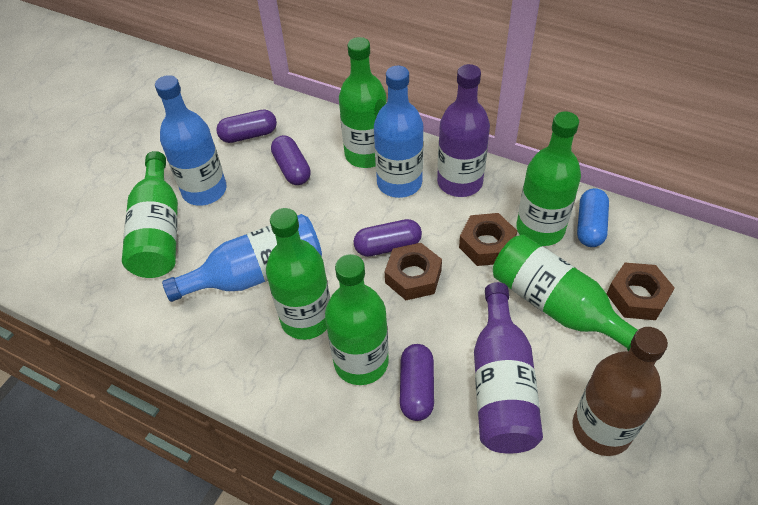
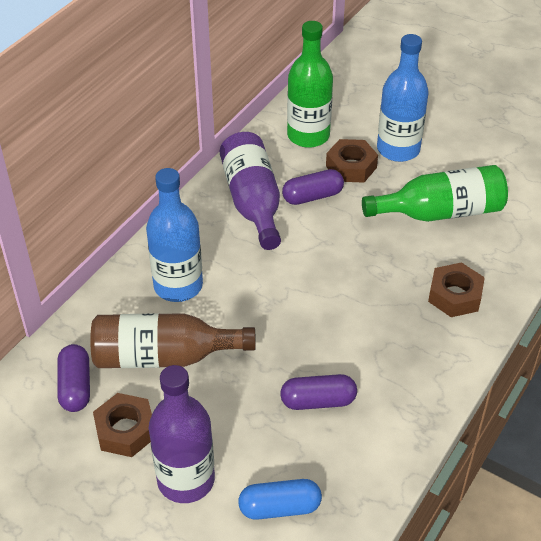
blue bottle: 3 -> 2
green bottle: 6 -> 2
purple capsule: 4 -> 3

